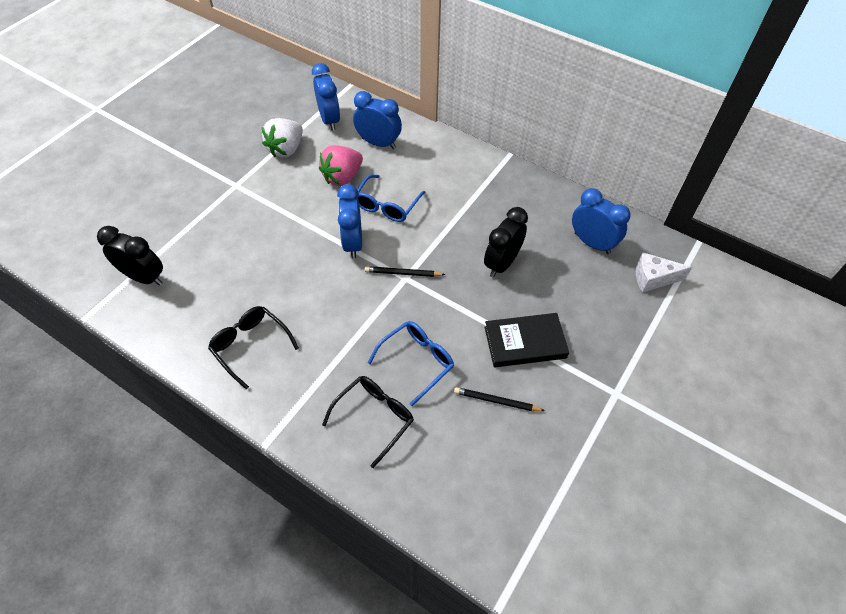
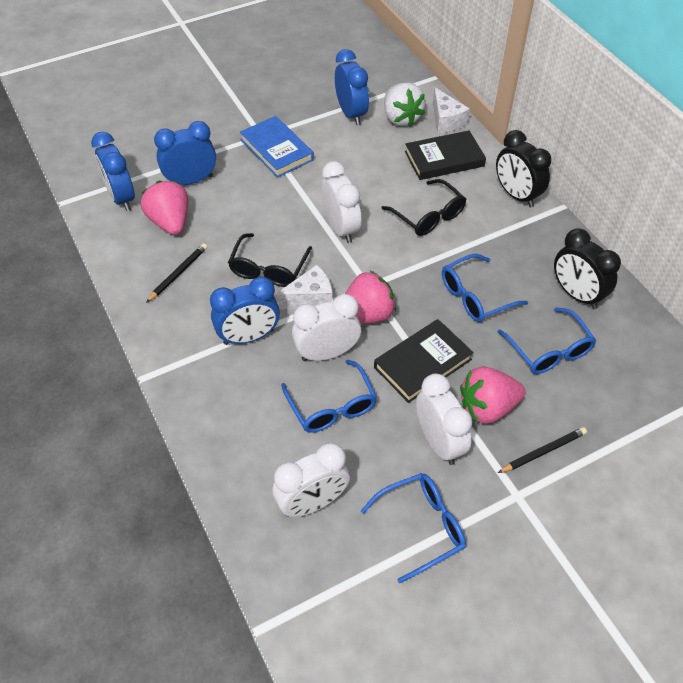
black book: 1 -> 2
blue book: 0 -> 1
blue glasses: 2 -> 4
pink strawberry: 1 -> 3
white cheese: 1 -> 2
white clock: 0 -> 4

